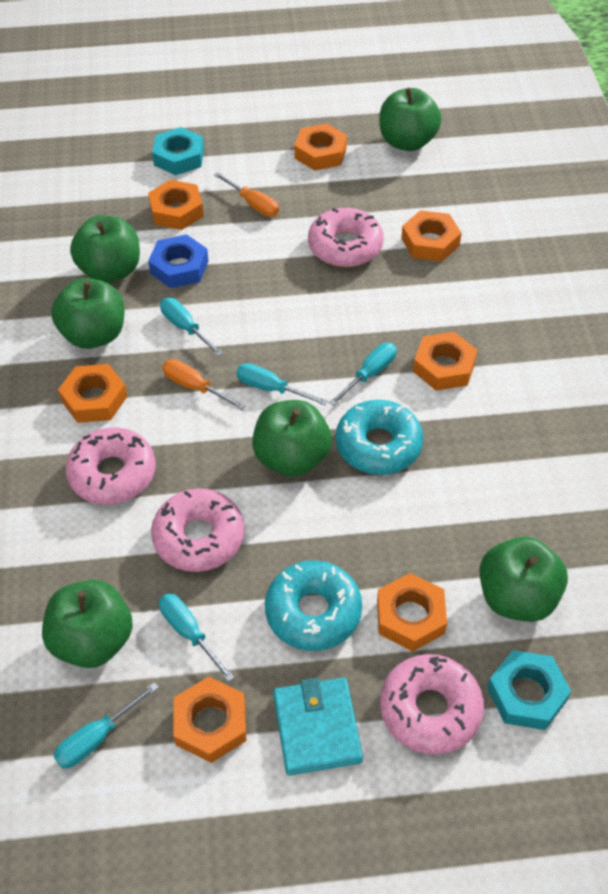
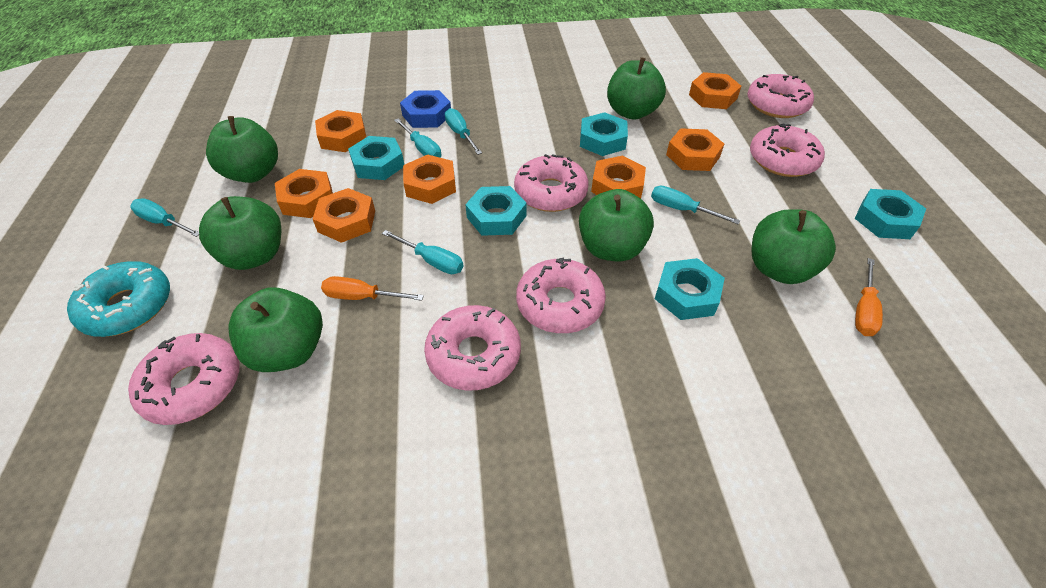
pink donut: 4 -> 6
turquoise donut: 2 -> 1
turquoise nut: 2 -> 5
turquoise wallet: 1 -> 0

